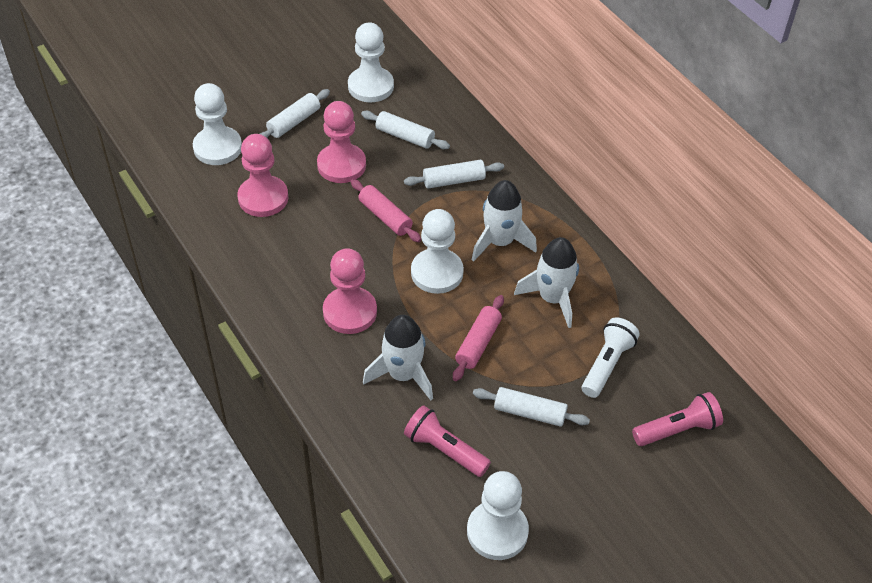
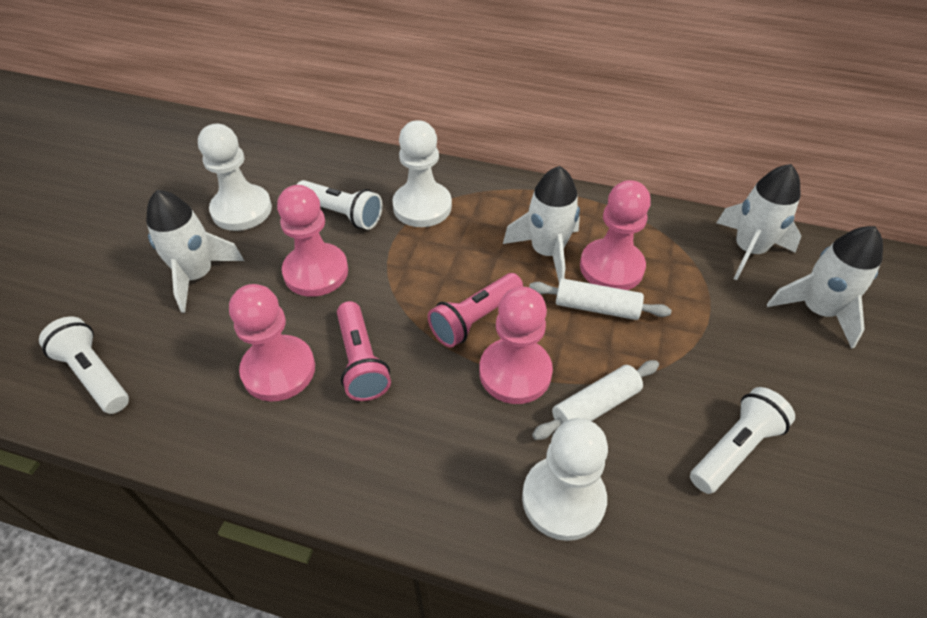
pink pawn: 3 -> 4
pink rolling pin: 2 -> 0
white flashlight: 1 -> 3
white pawn: 4 -> 3
white rocket: 3 -> 4
white rolling pin: 4 -> 2

